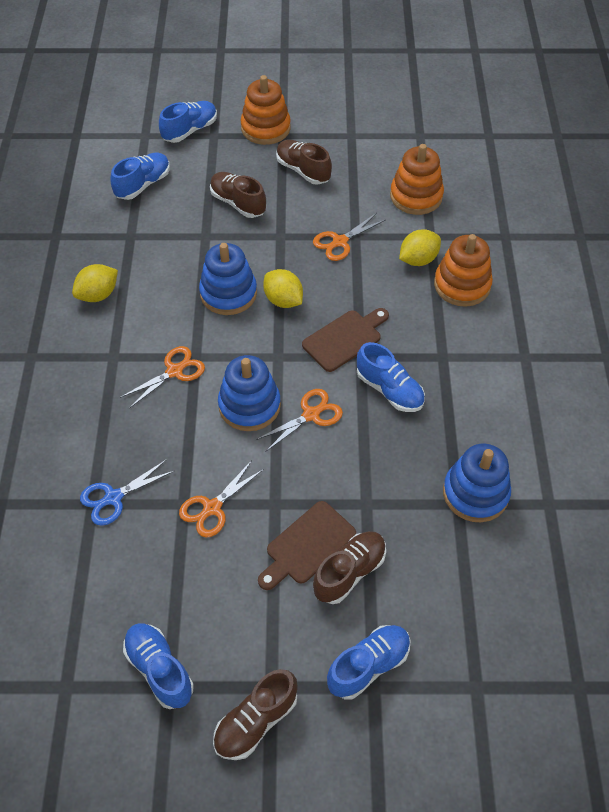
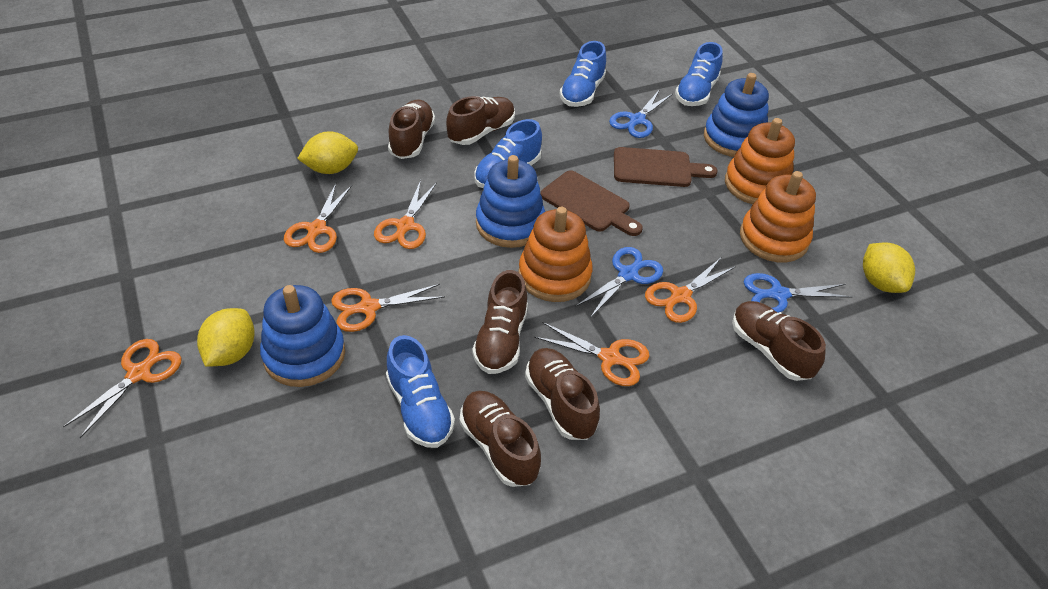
blue scissors: 1 -> 3
blue shoe: 5 -> 4
brown shoe: 4 -> 6
orange scissors: 4 -> 6

